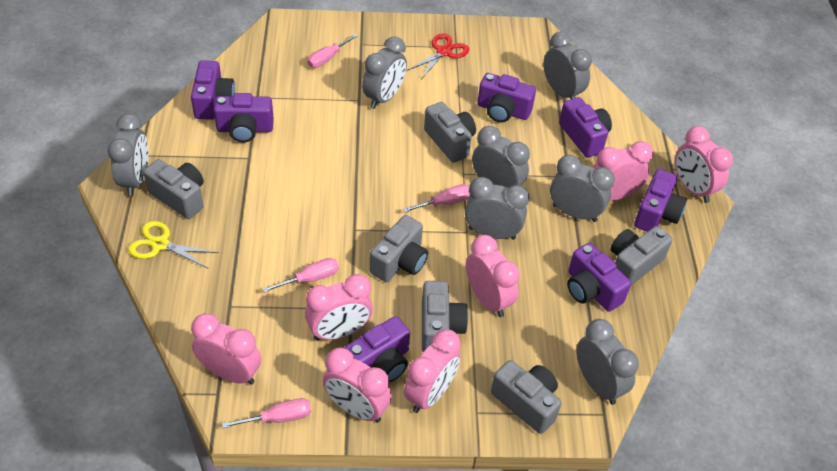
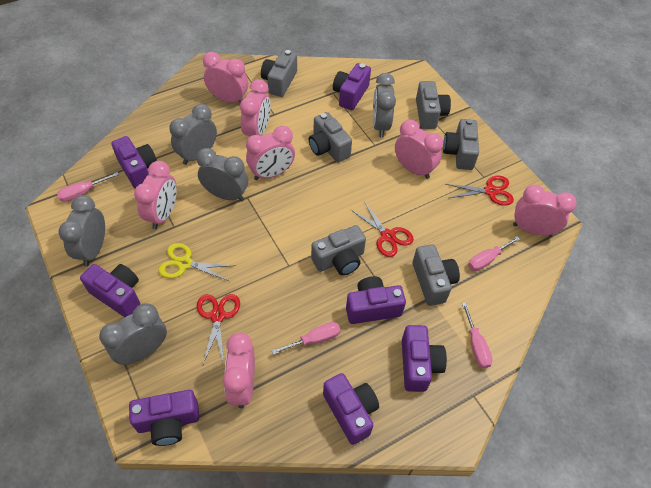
grey clock: 7 -> 5
red scissors: 1 -> 3

